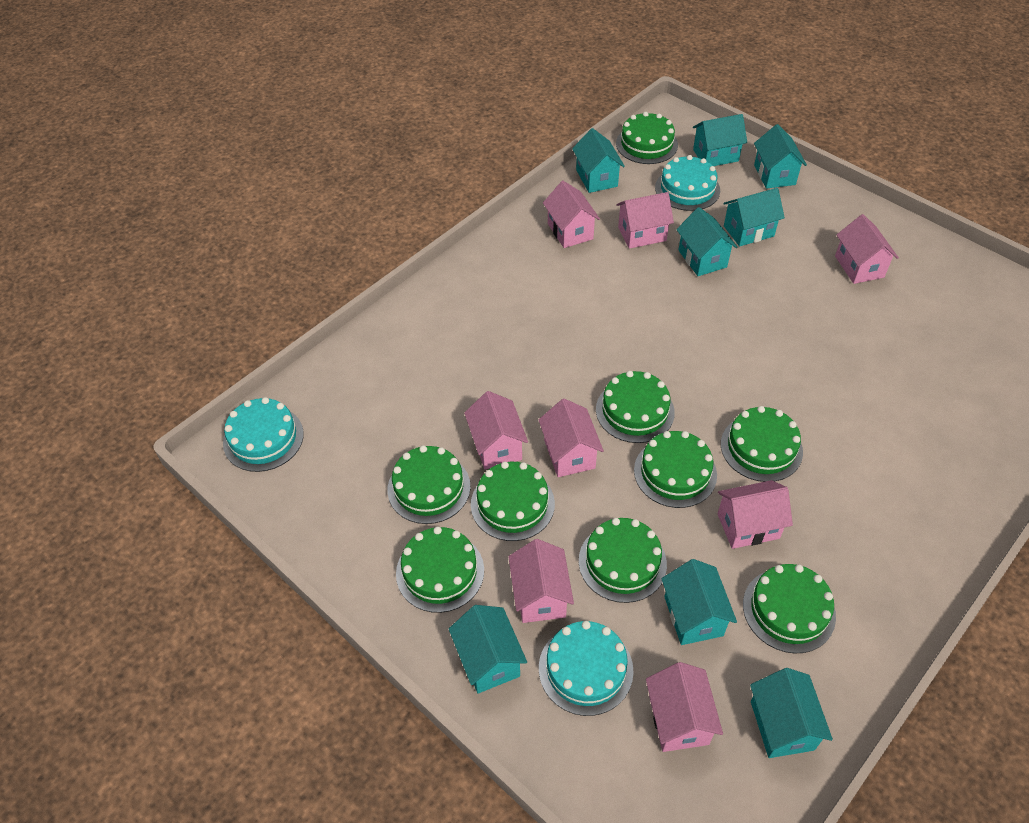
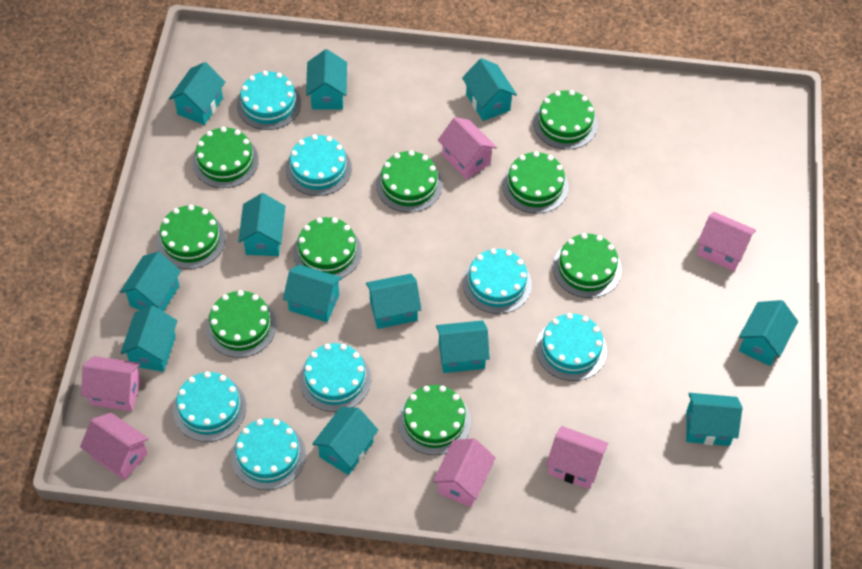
pink house: 8 -> 6
turquoise cake: 3 -> 7
turquoise house: 8 -> 12

